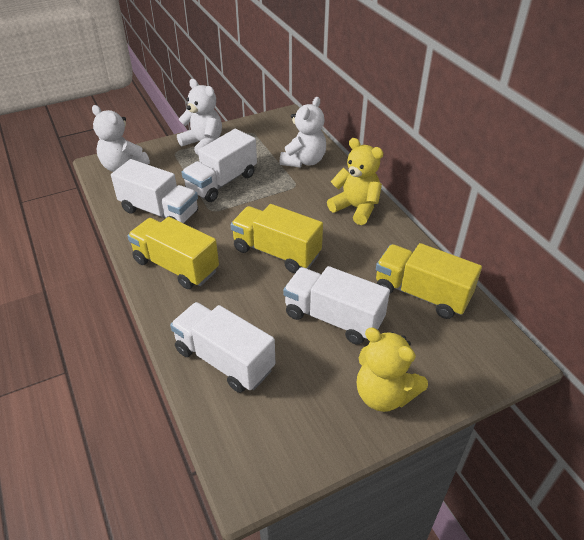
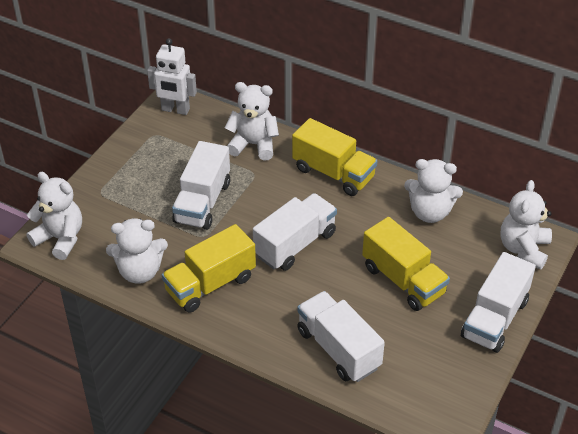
white robot: 0 -> 1
white teddy bear: 3 -> 5
yellow teddy bear: 2 -> 0

